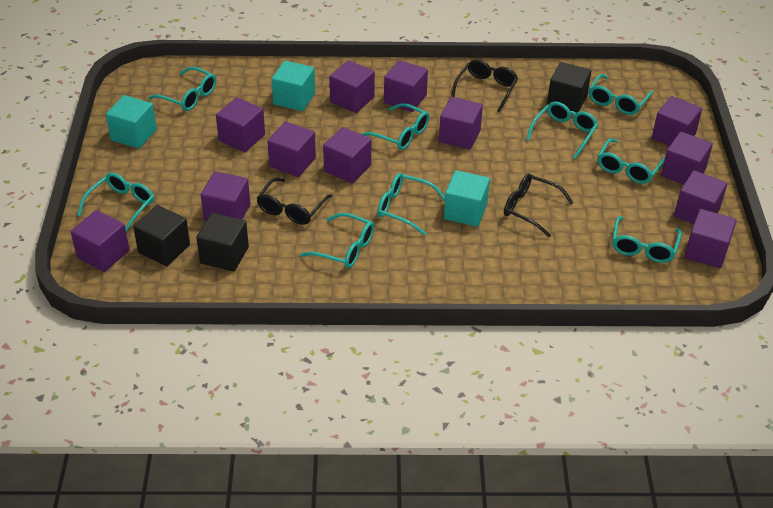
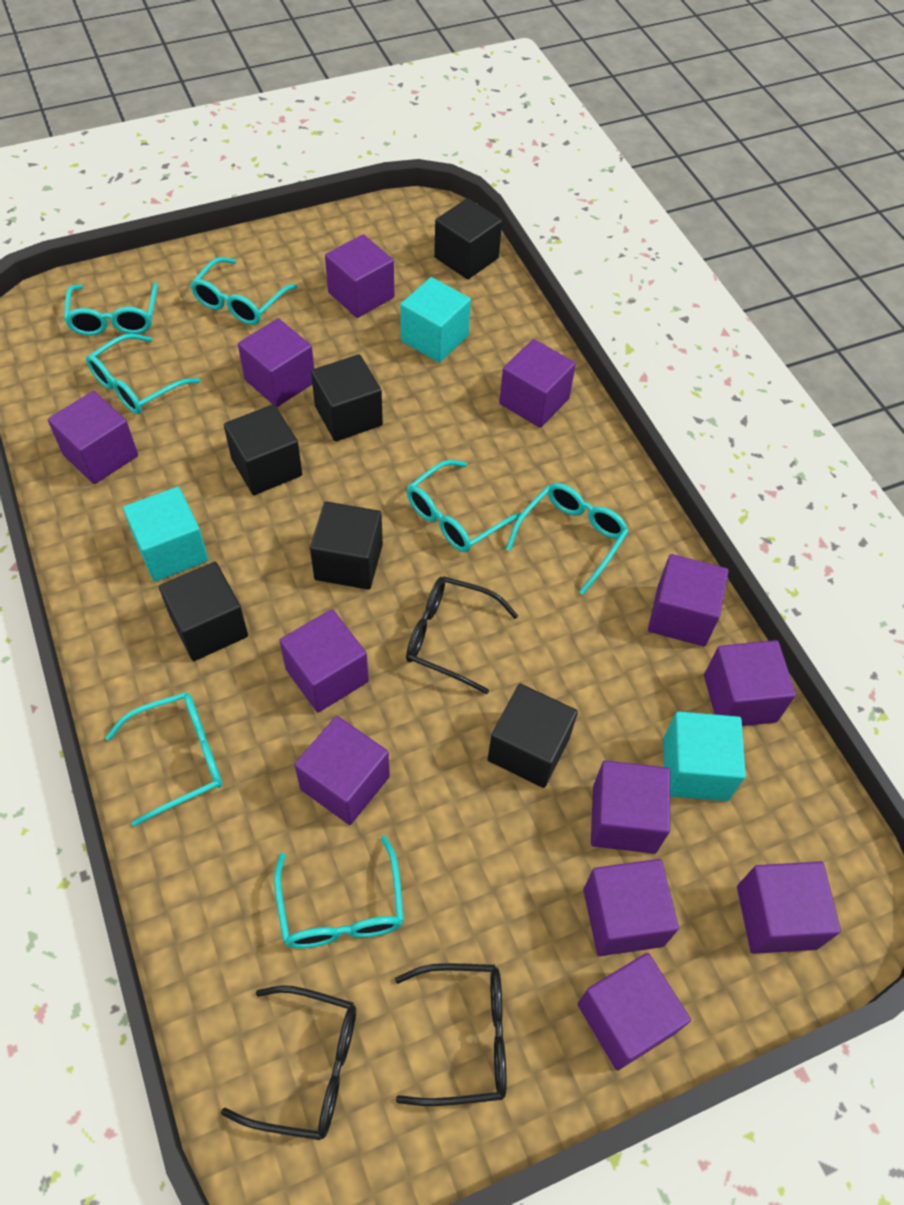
black cube: 3 -> 6
turquoise glasses: 9 -> 7

